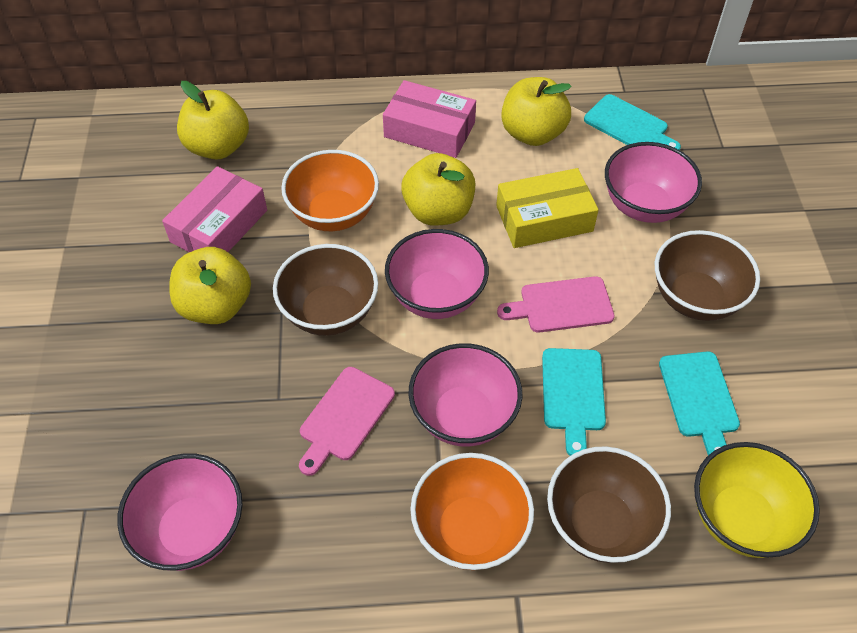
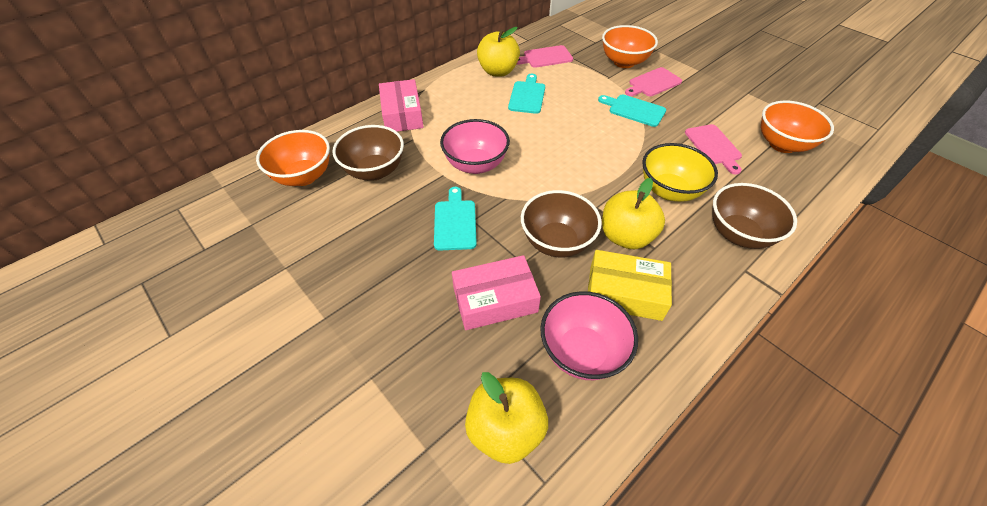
orange bowl: 2 -> 3
pink bowl: 4 -> 2
pink cutting board: 2 -> 3
yellow apple: 4 -> 3

